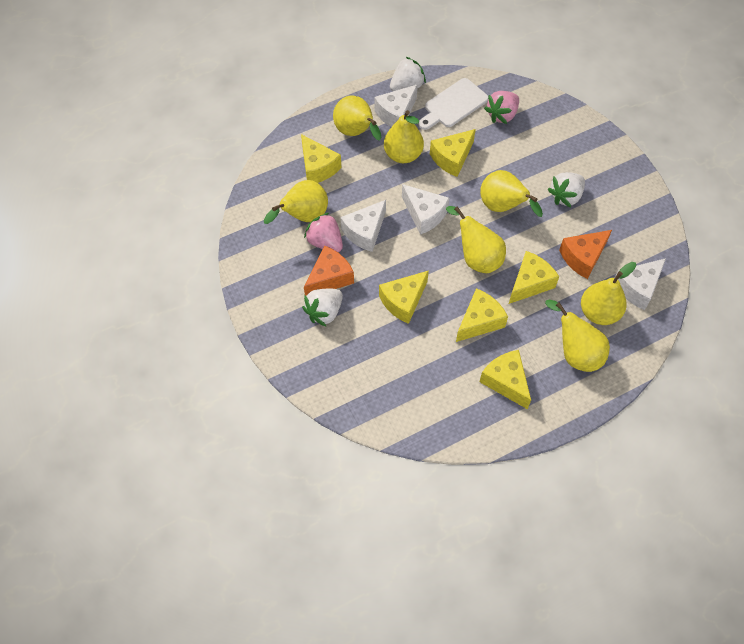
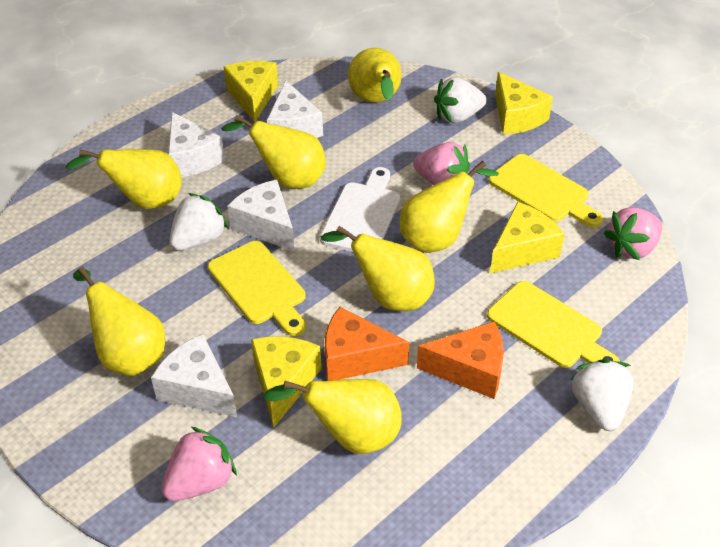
pink strawberry: 2 -> 3
yellow cheese: 6 -> 4
yellow cutting board: 0 -> 3

